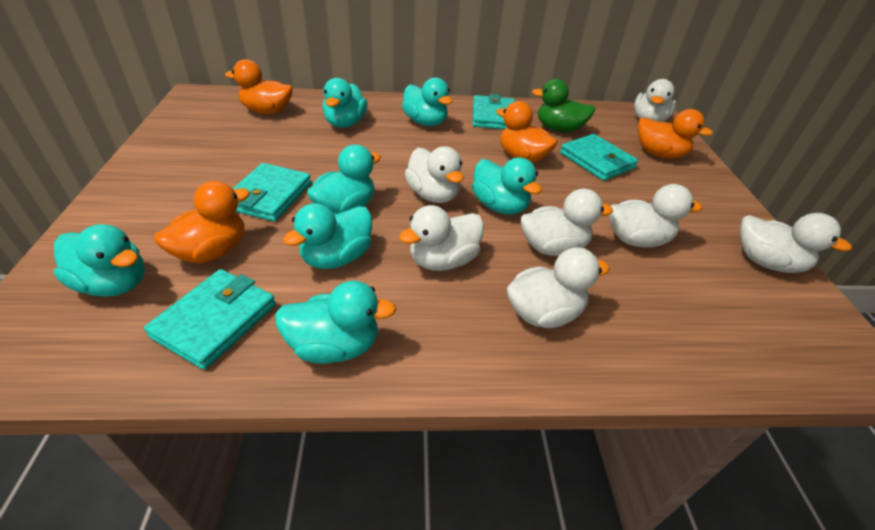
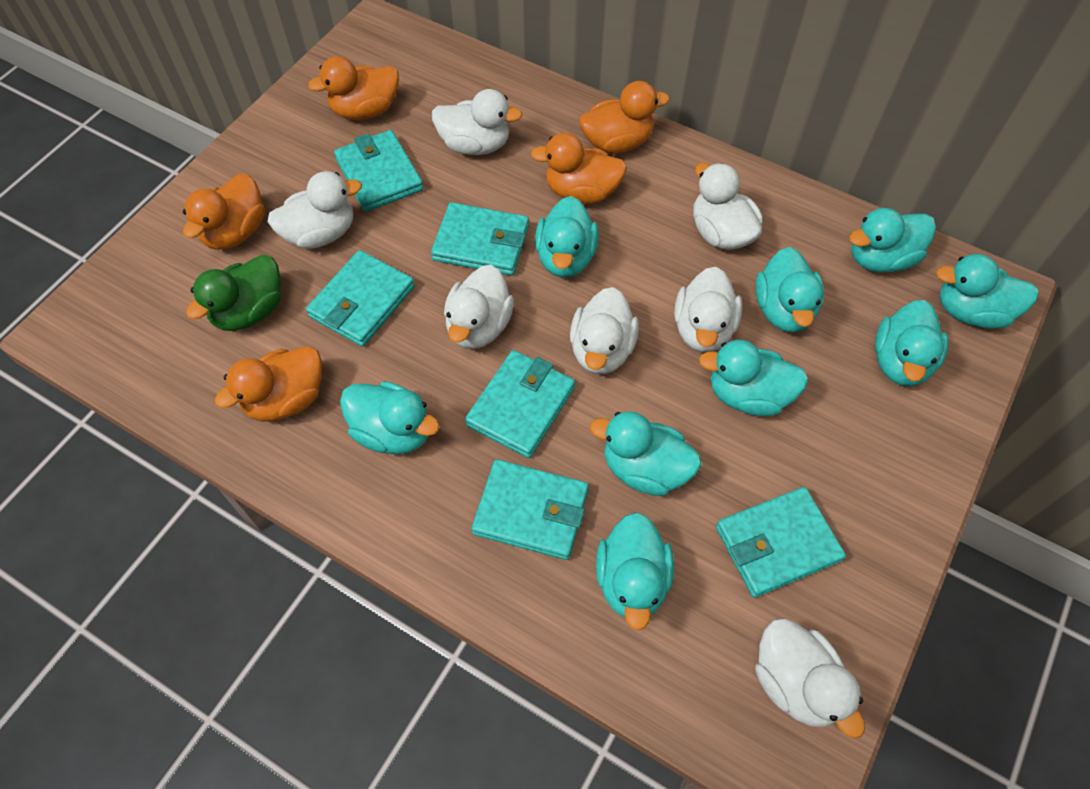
orange duck: 4 -> 5
turquoise duck: 7 -> 9
turquoise wallet: 4 -> 6

